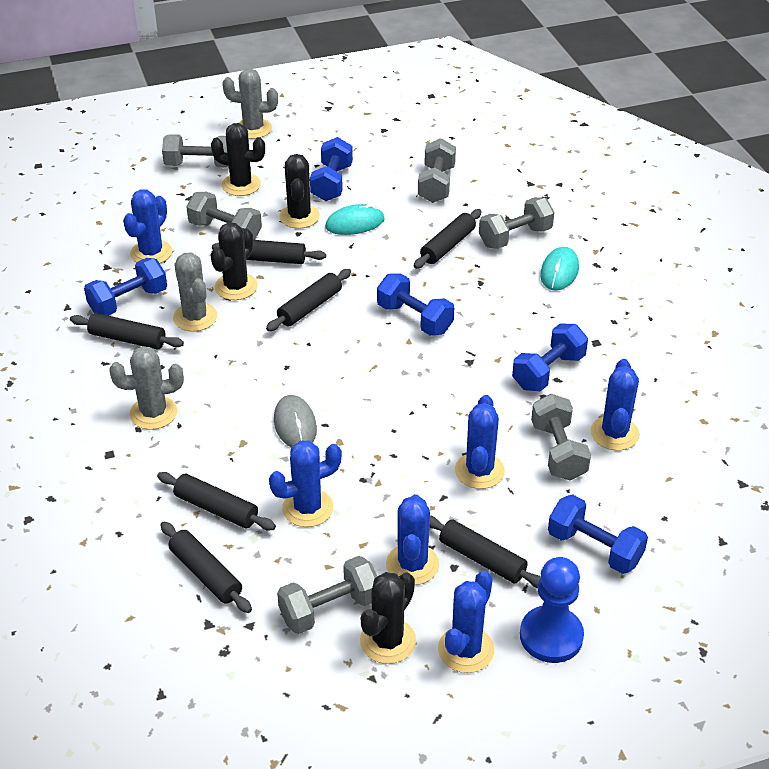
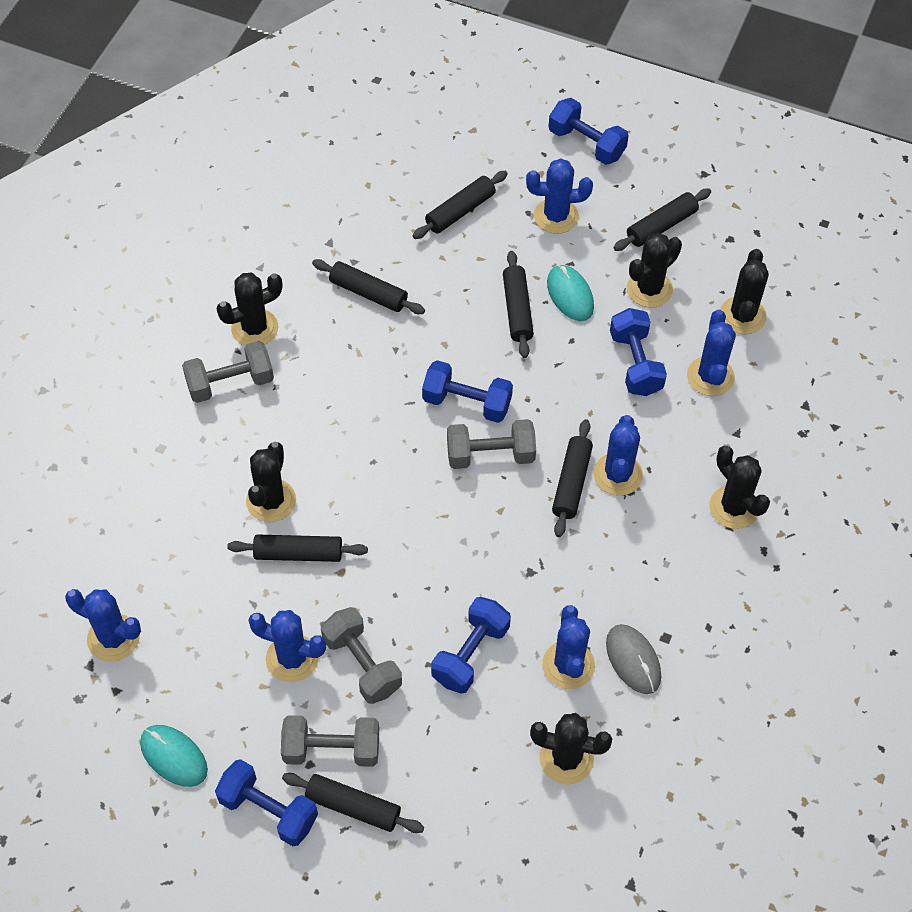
black cactus: 4 -> 6
blue pawn: 1 -> 0
grey cactus: 3 -> 0
grey dumbbell: 6 -> 4

